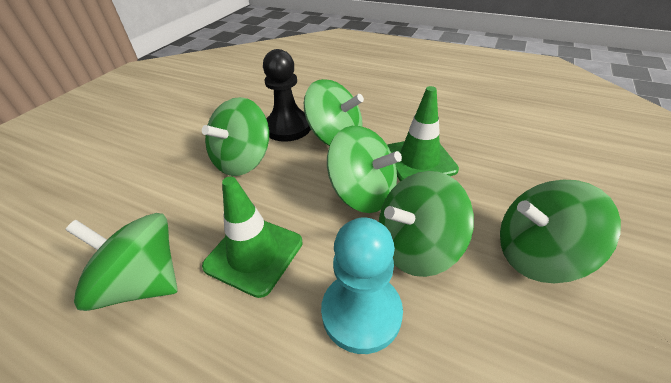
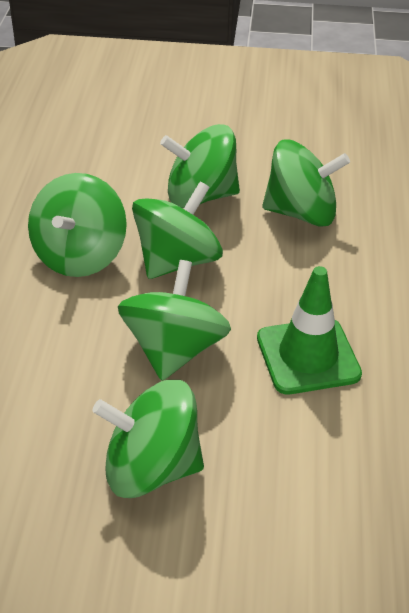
black pawn: 1 -> 0
green traffic cone: 2 -> 1
turquoise pawn: 1 -> 0

